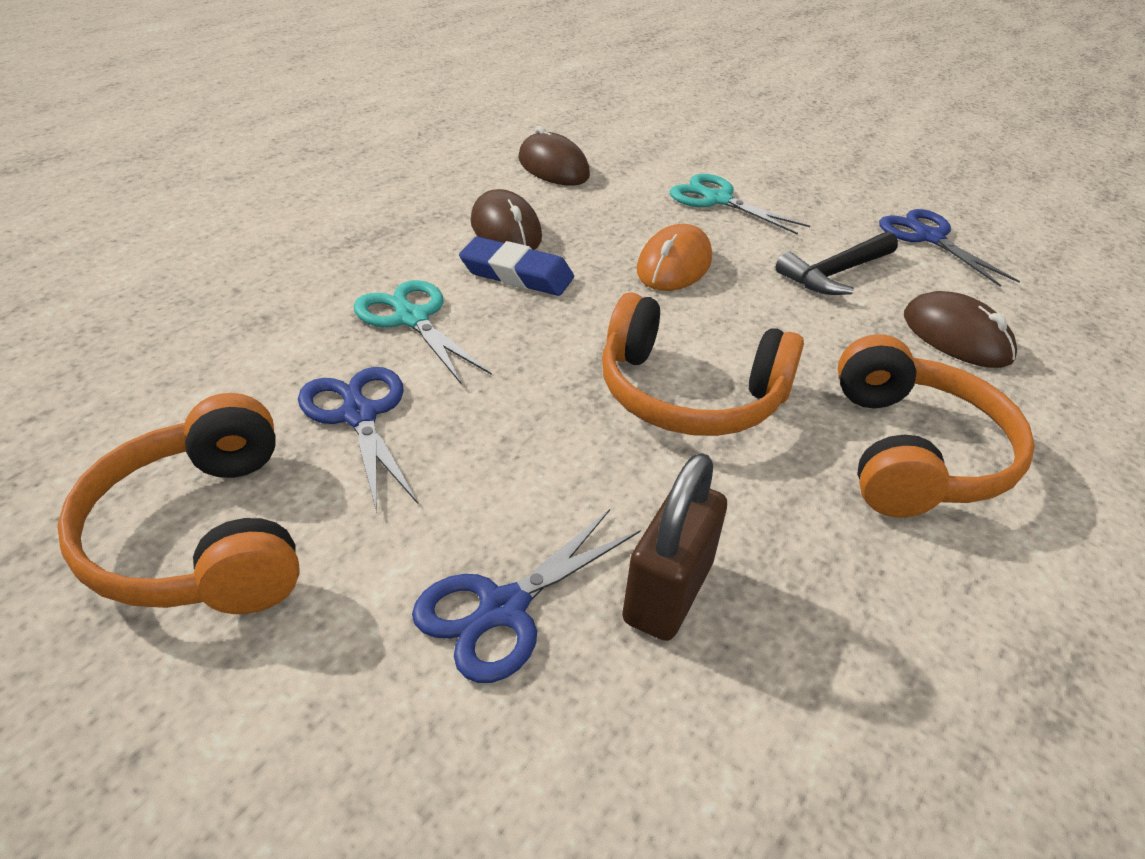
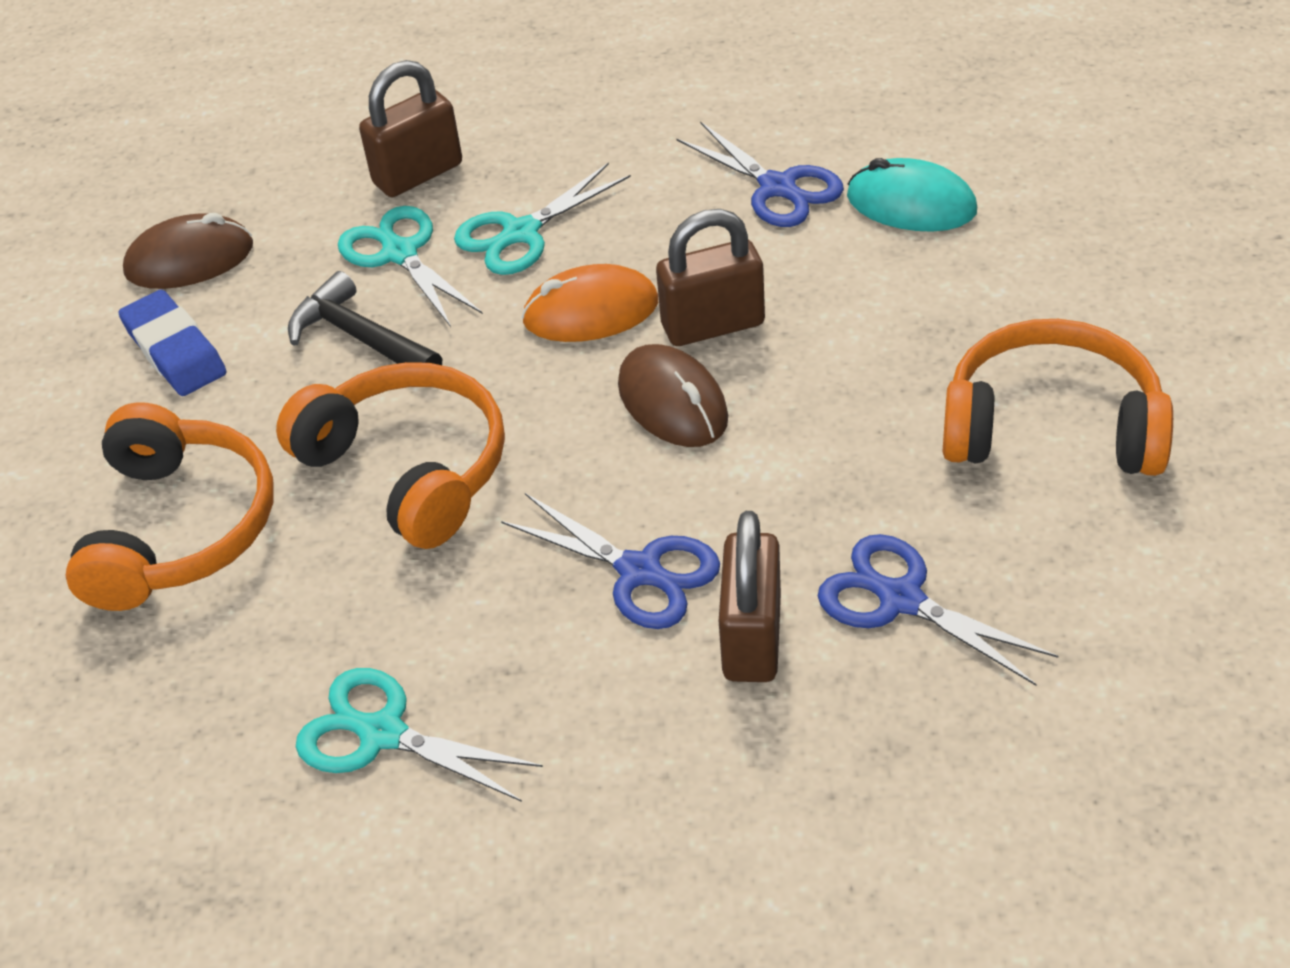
brown mouse: 3 -> 2
brown padlock: 1 -> 3
turquoise mouse: 0 -> 1
turquoise scissors: 2 -> 3

